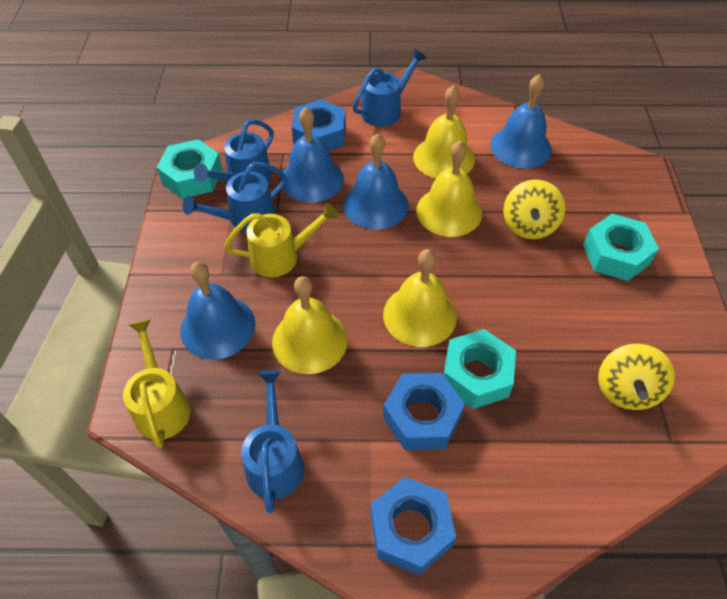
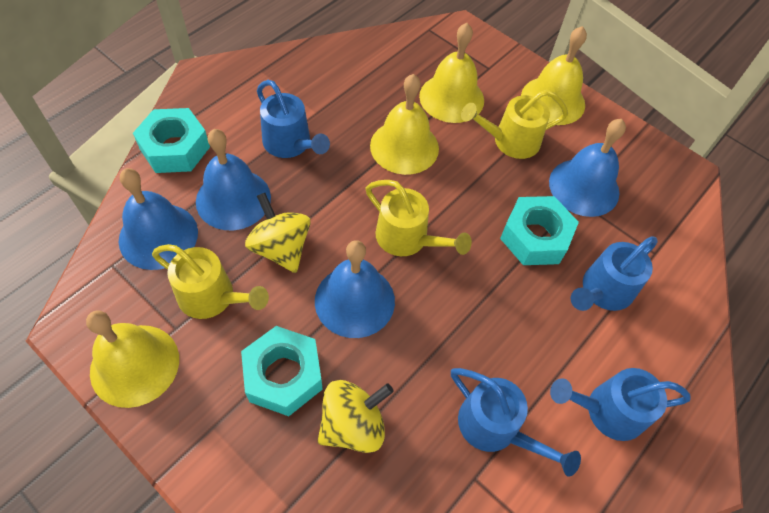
blue nut: 3 -> 0
yellow watering can: 2 -> 3

